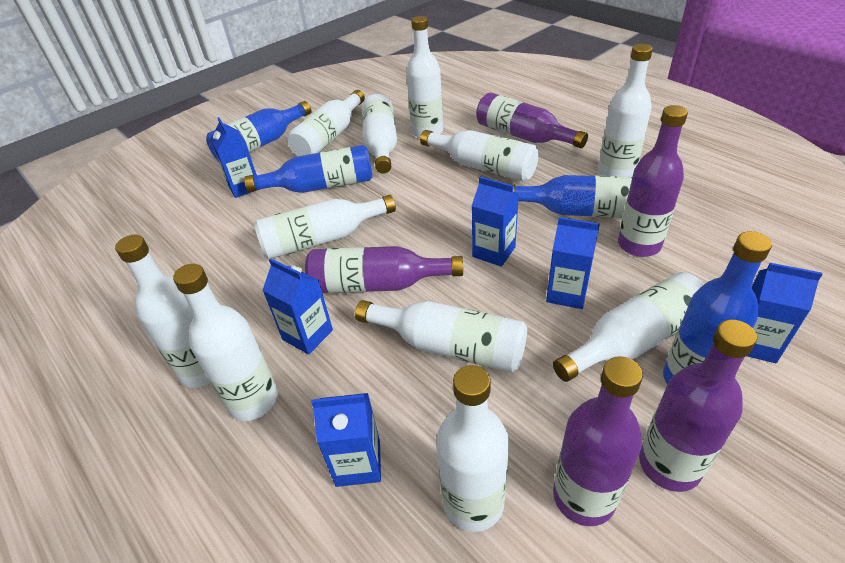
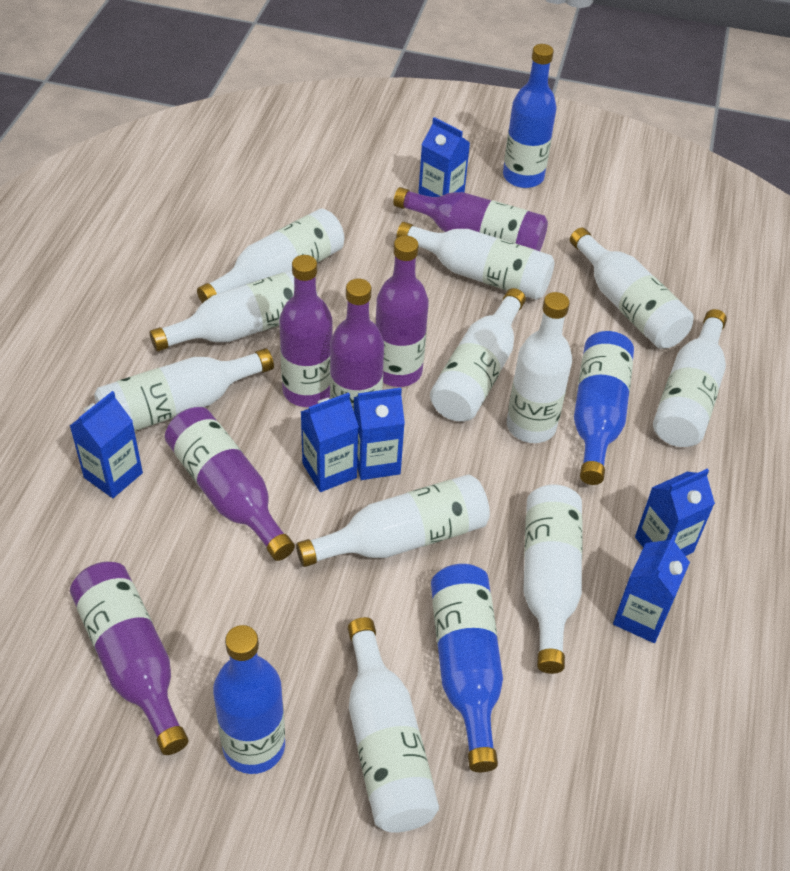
purple bottle: 5 -> 6

